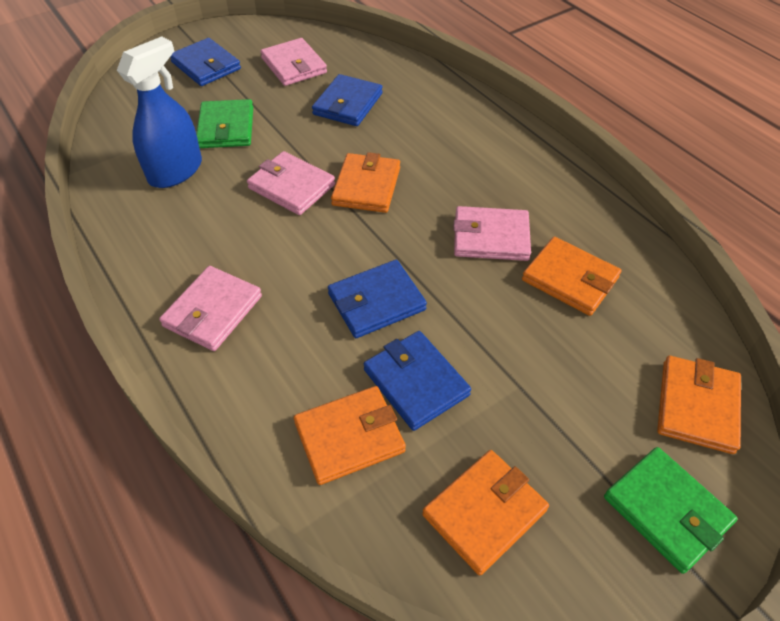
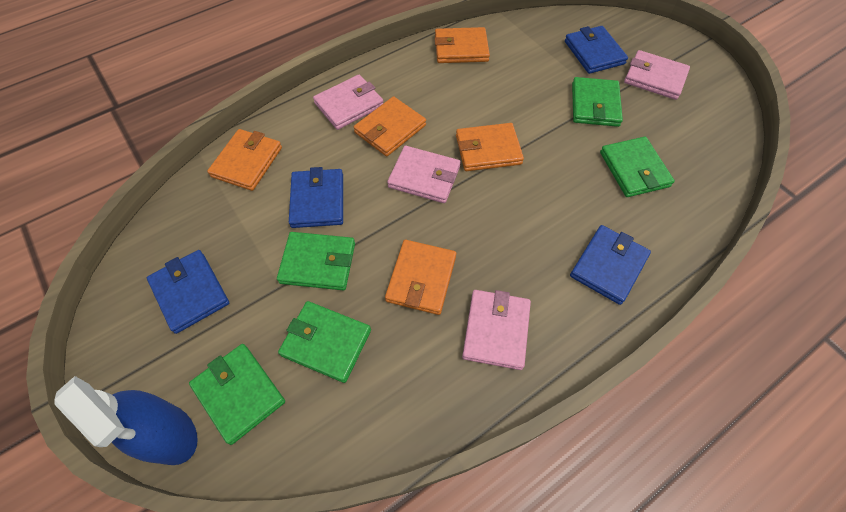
green wallet: 2 -> 5

